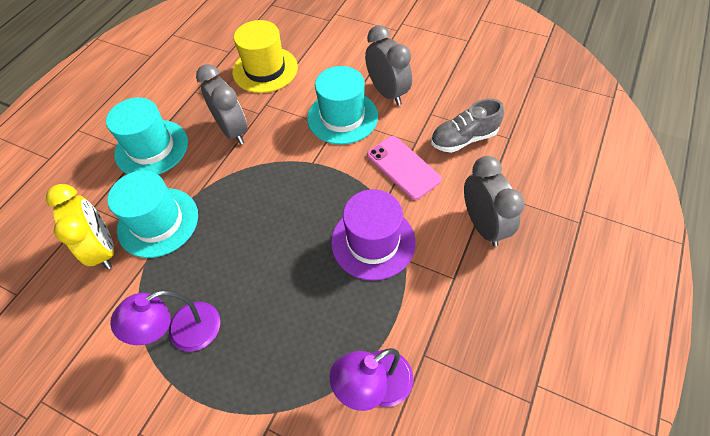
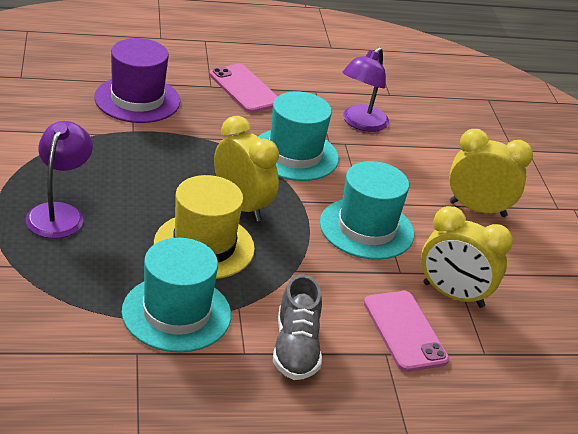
grey clock: 3 -> 0
pink phone: 1 -> 2
yellow clock: 1 -> 3

